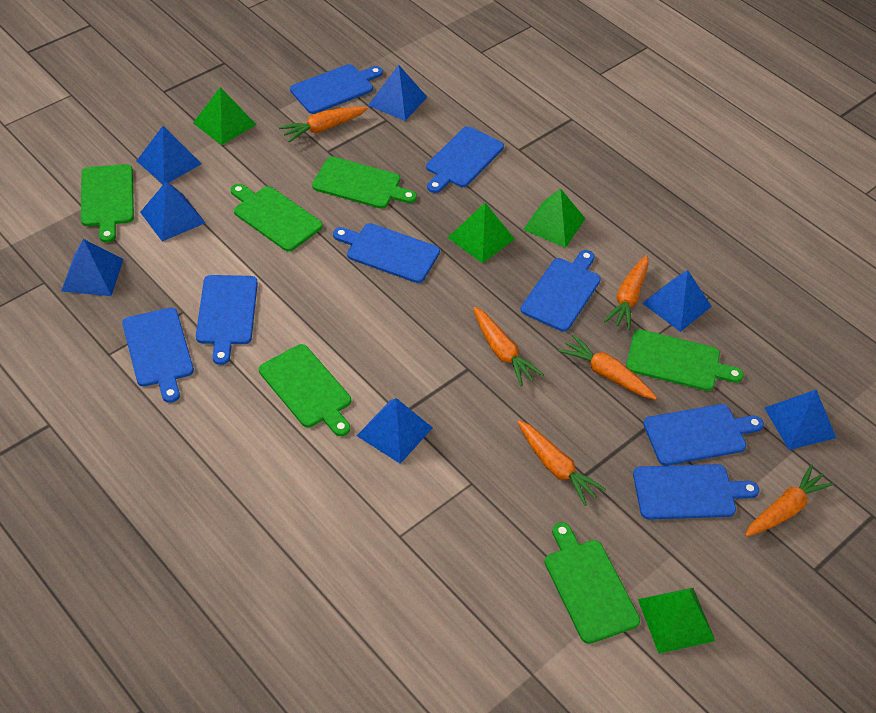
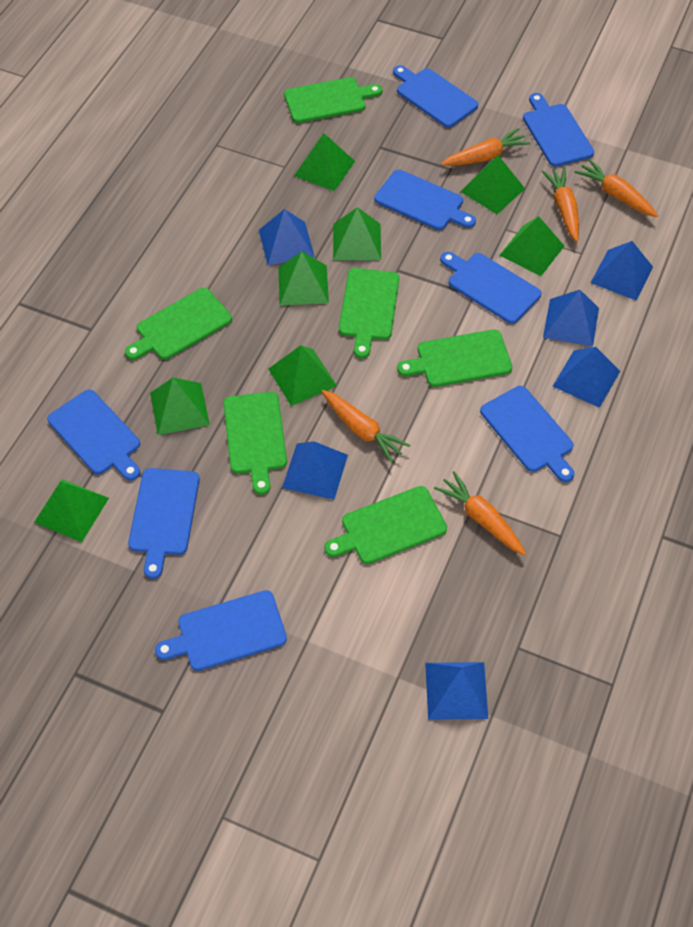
blue pyramid: 7 -> 6
green pyramid: 4 -> 8
orange carrot: 6 -> 5

